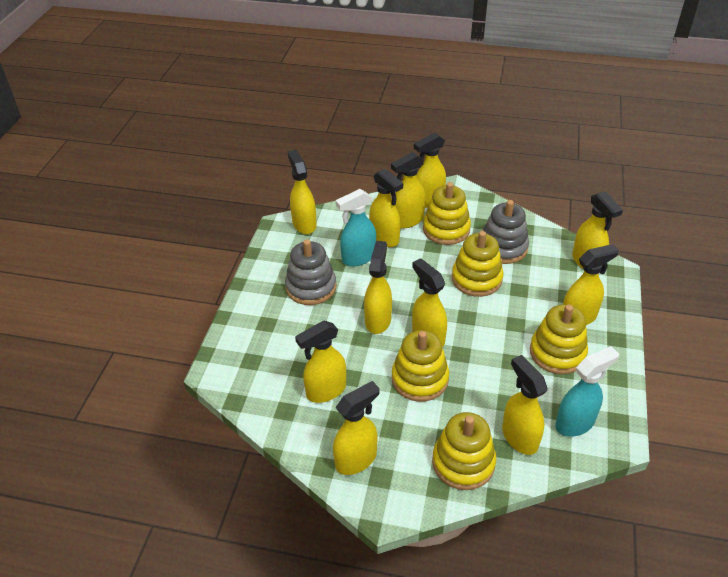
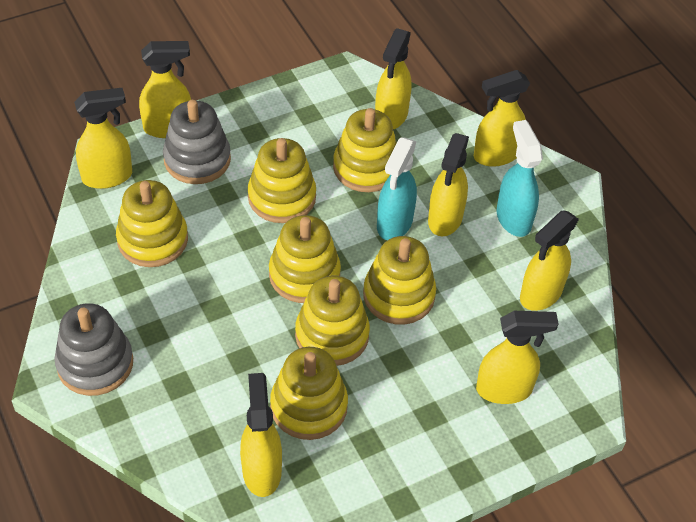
yellow spray bottle: 11 -> 8
yellow stacking toy: 5 -> 7

